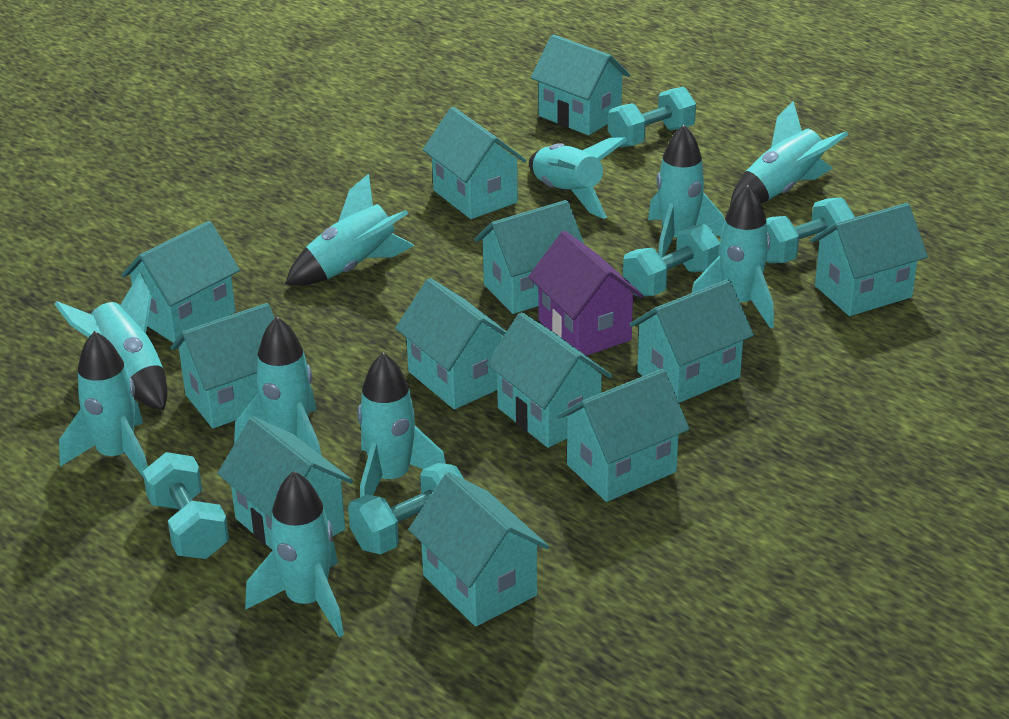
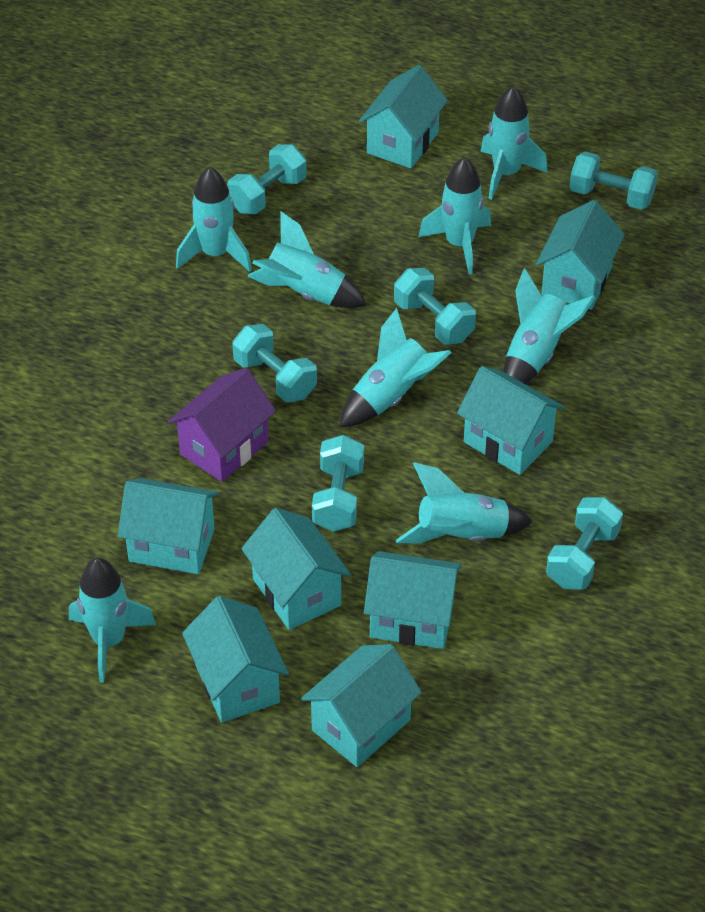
turquoise dumbbell: 5 -> 6
turquoise house: 12 -> 8
turquoise rocket: 10 -> 8

